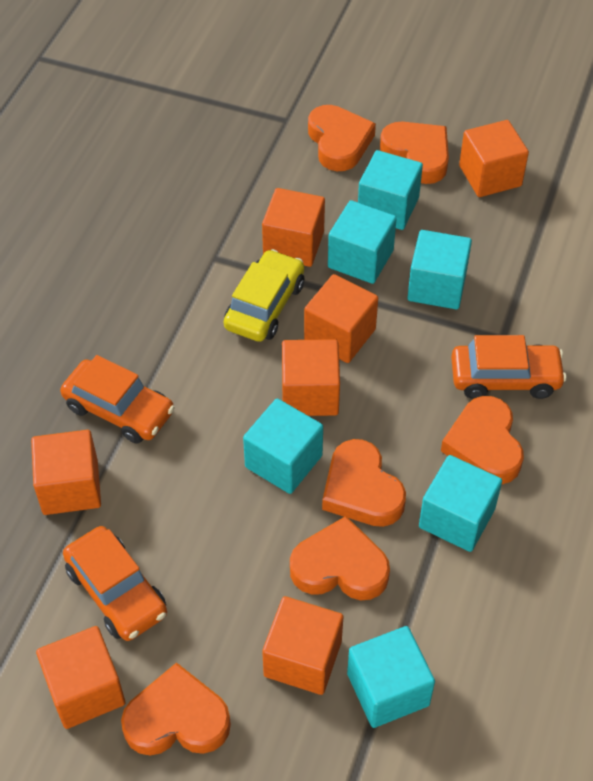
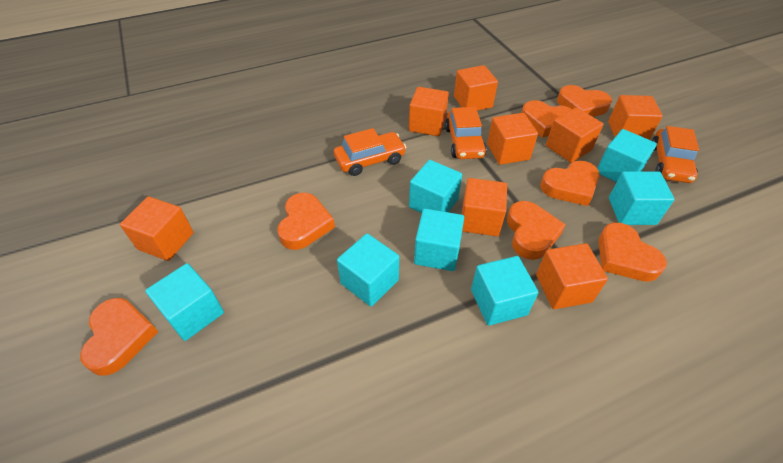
orange cube: 7 -> 8
orange heart: 6 -> 7
turquoise cube: 6 -> 7
yellow car: 1 -> 0

